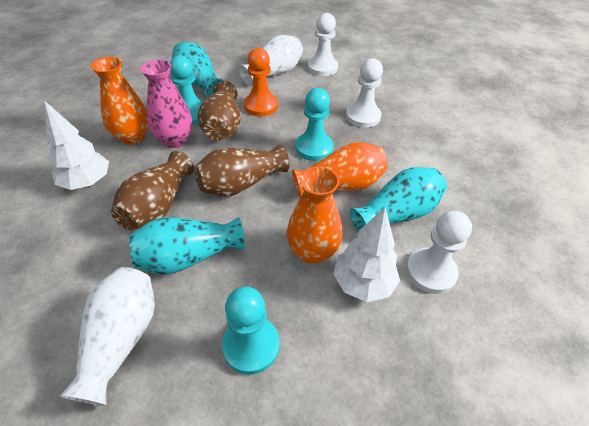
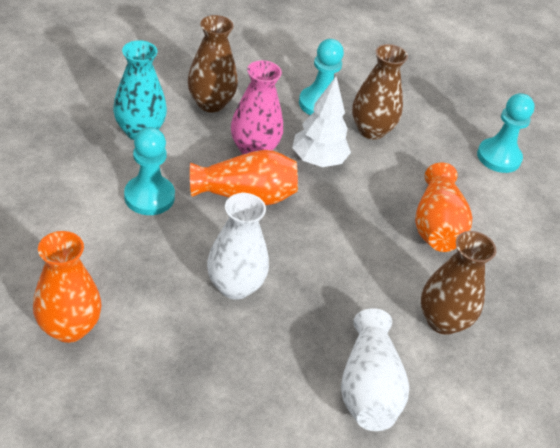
orange pawn: 1 -> 0
turquoise vase: 3 -> 1
white pawn: 3 -> 0
white tree: 2 -> 1

